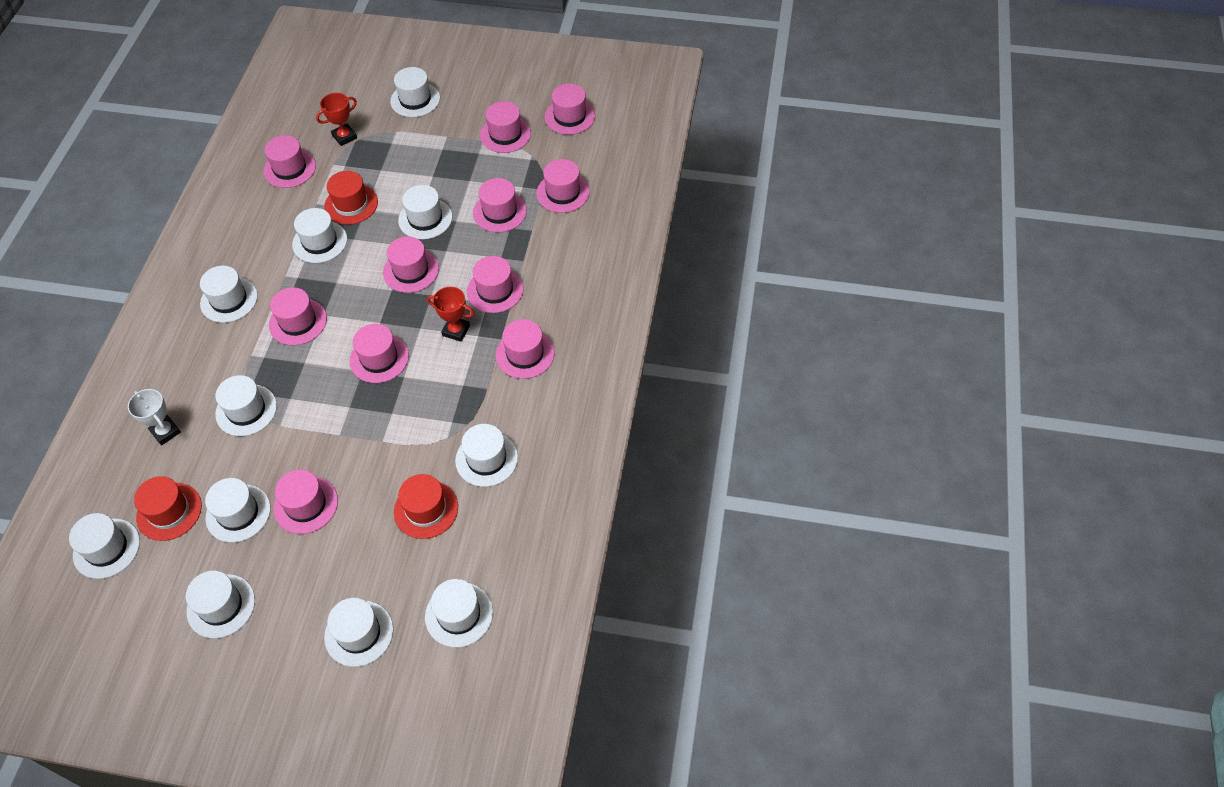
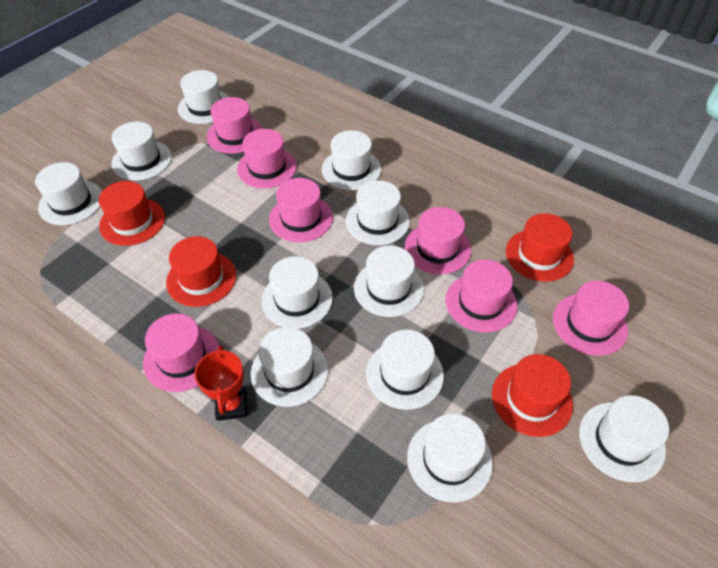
pink hat: 11 -> 7
red hat: 3 -> 4
red trophy: 2 -> 1
white trophy: 1 -> 0

